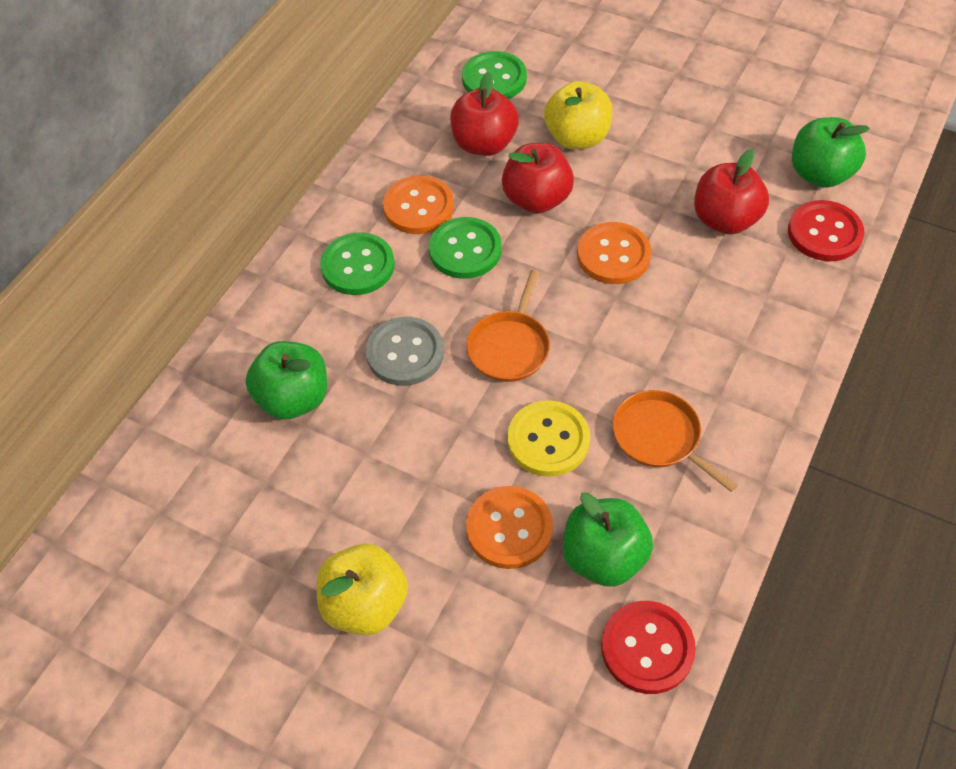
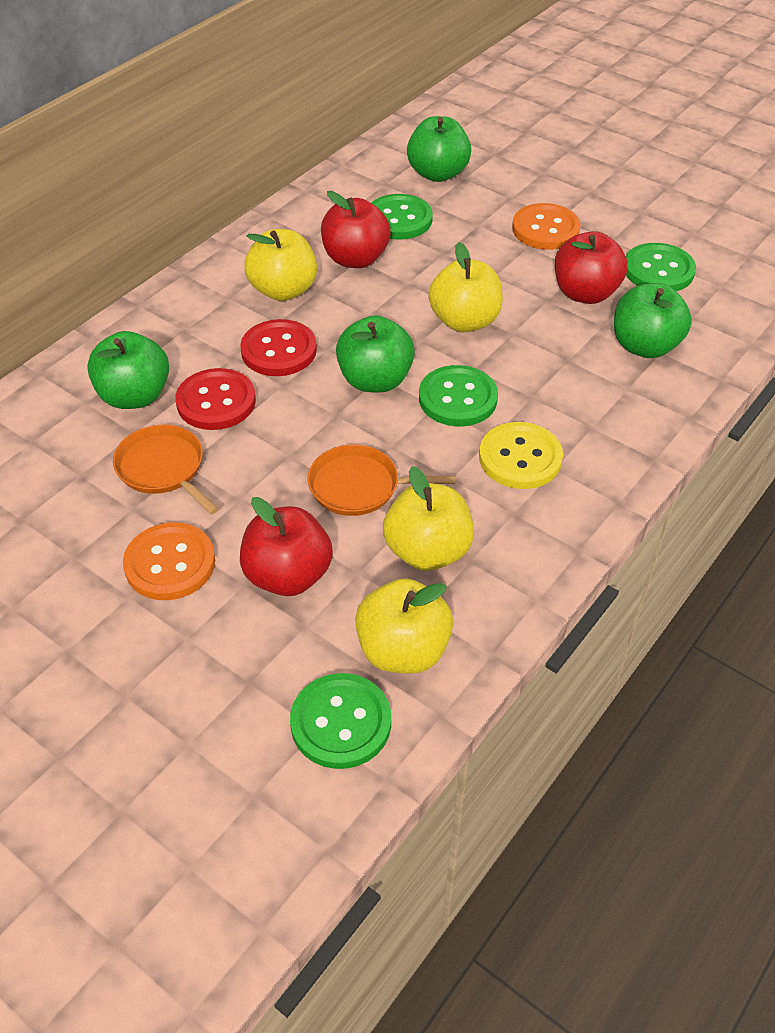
green apple: 3 -> 4
green button: 3 -> 4
grey button: 1 -> 0
orange button: 3 -> 2
yellow apple: 2 -> 4

